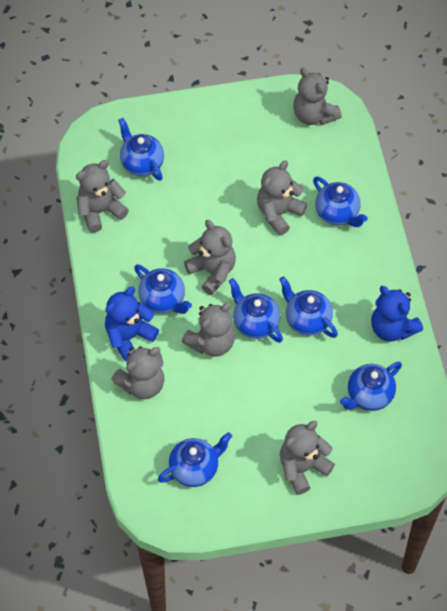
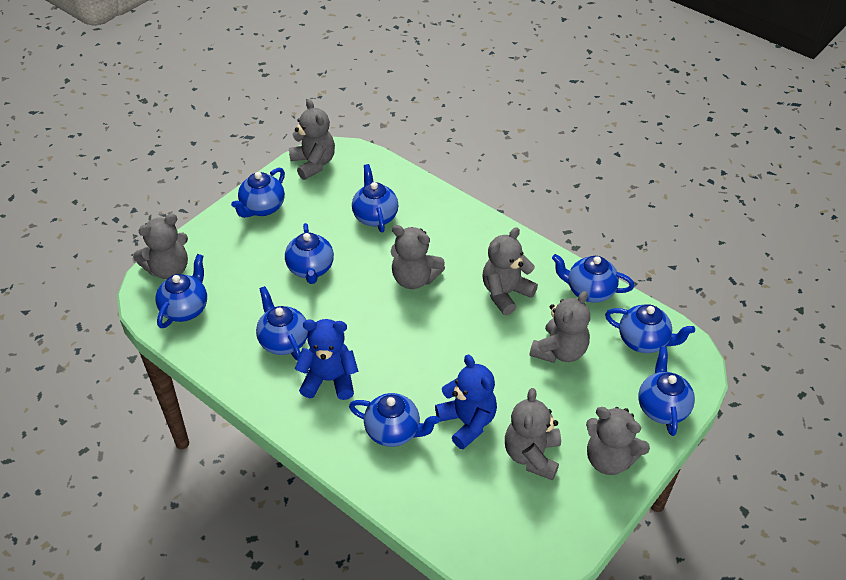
blue teapot: 7 -> 9

